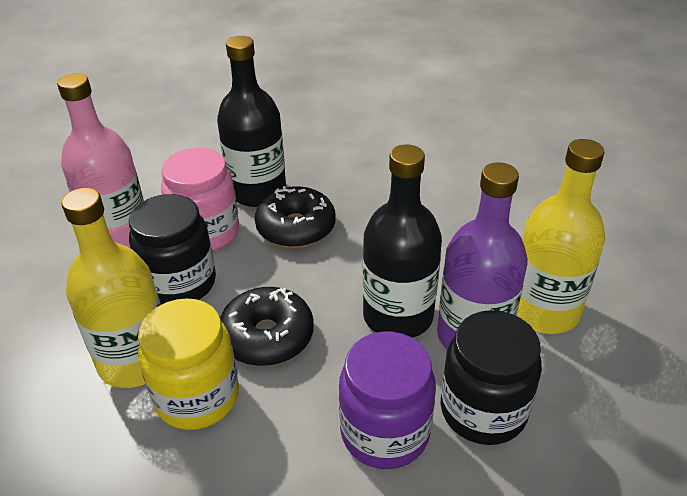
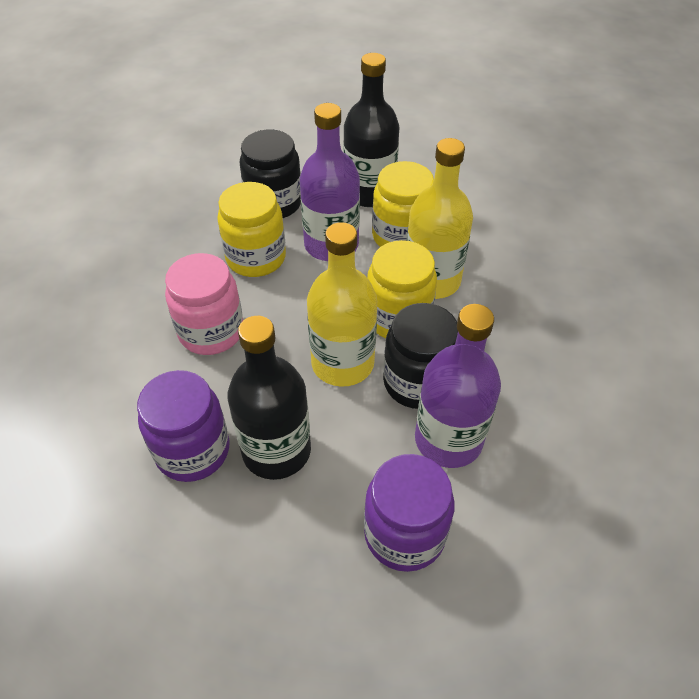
black donut: 2 -> 0
pink bottle: 1 -> 0
purple bottle: 1 -> 2
purple jar: 1 -> 2
yellow jar: 1 -> 3

